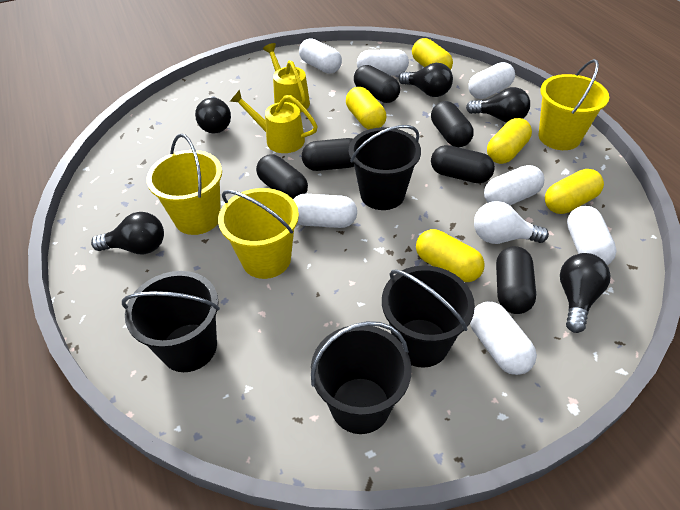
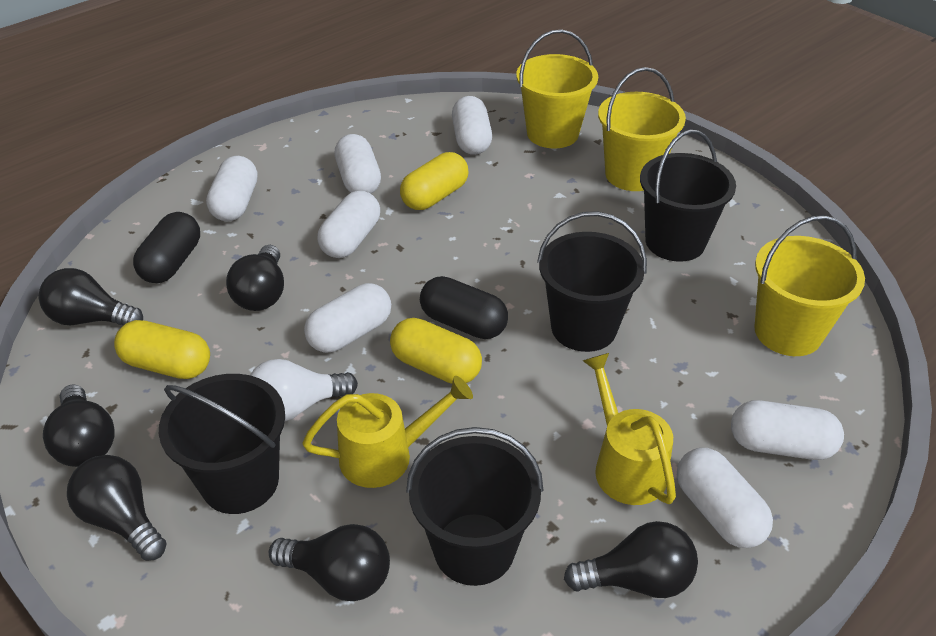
black capsule: 6 -> 2
black light bulb: 5 -> 6
yellow capsule: 5 -> 3

